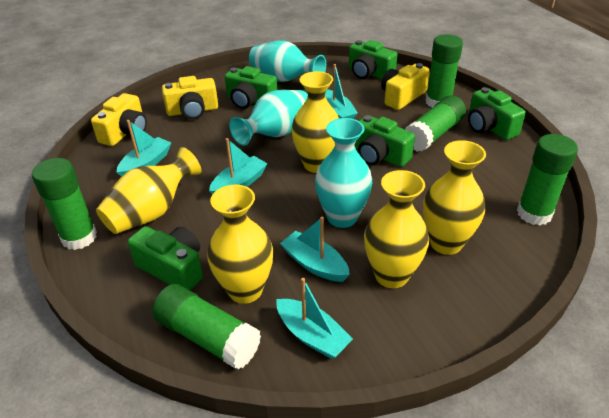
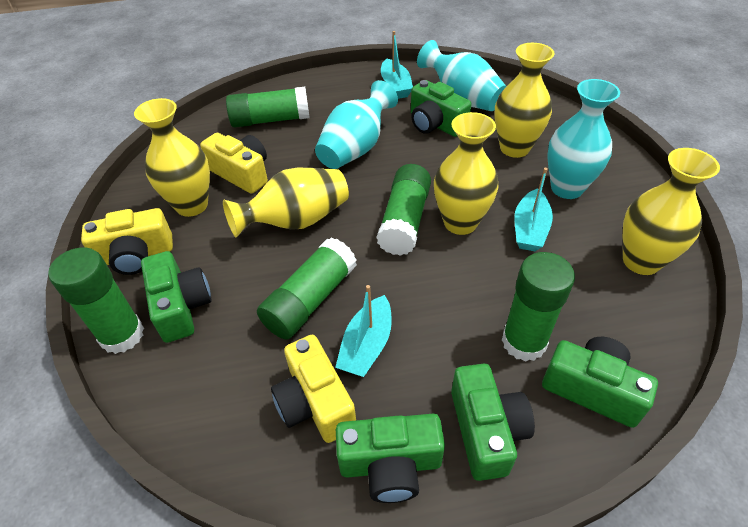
turquoise boat: 5 -> 3

